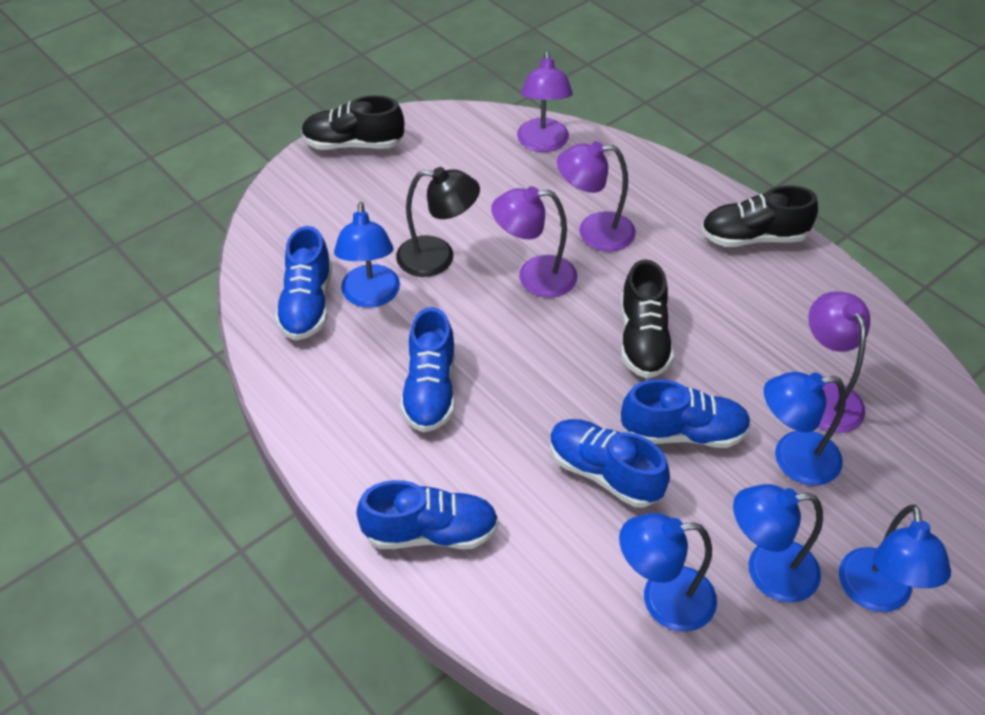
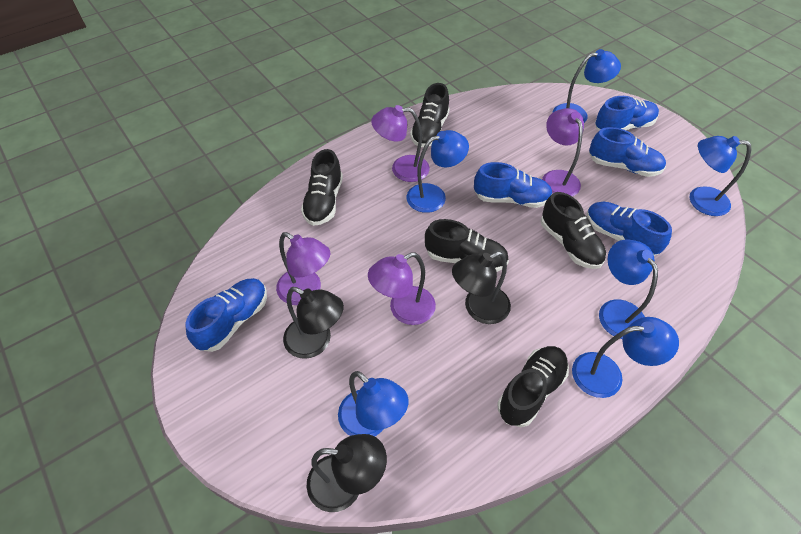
black lamp: 1 -> 3
black shoe: 3 -> 5
blue lamp: 5 -> 6

